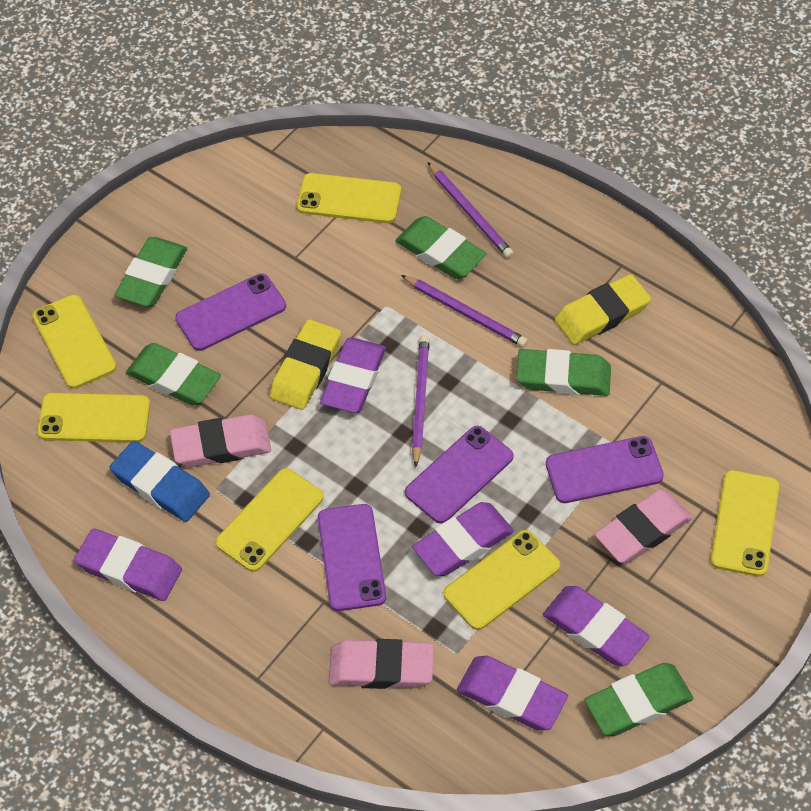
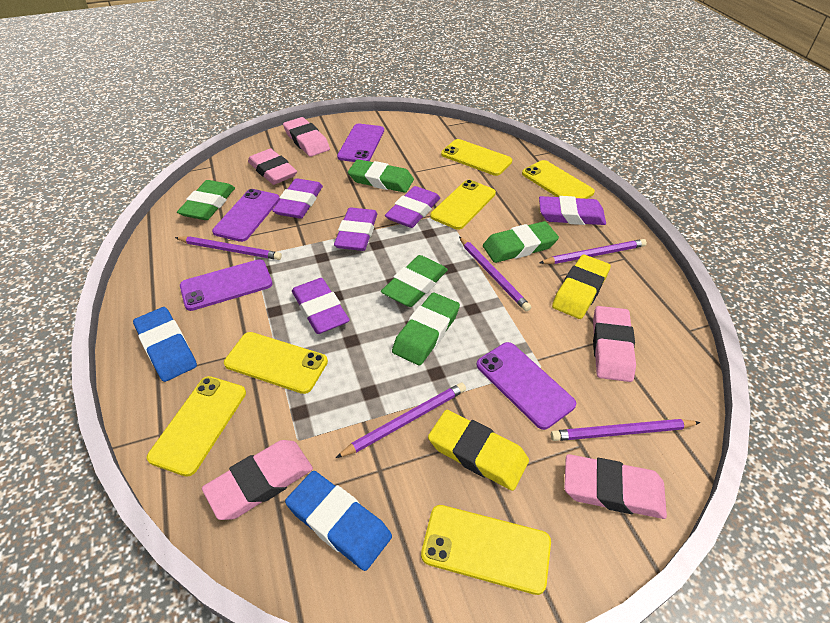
blue eraser: 1 -> 2
pink eraser: 3 -> 5
purple pencil: 3 -> 5

